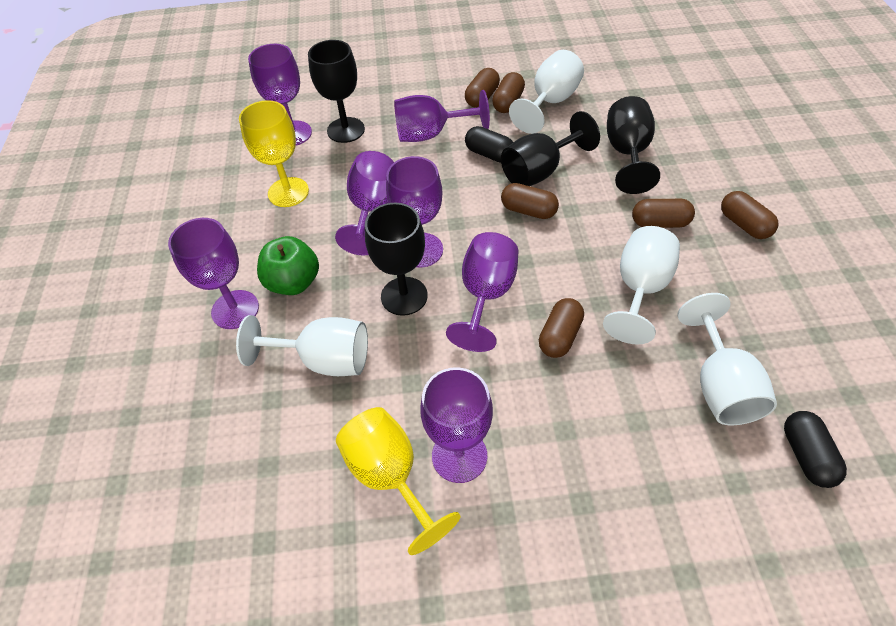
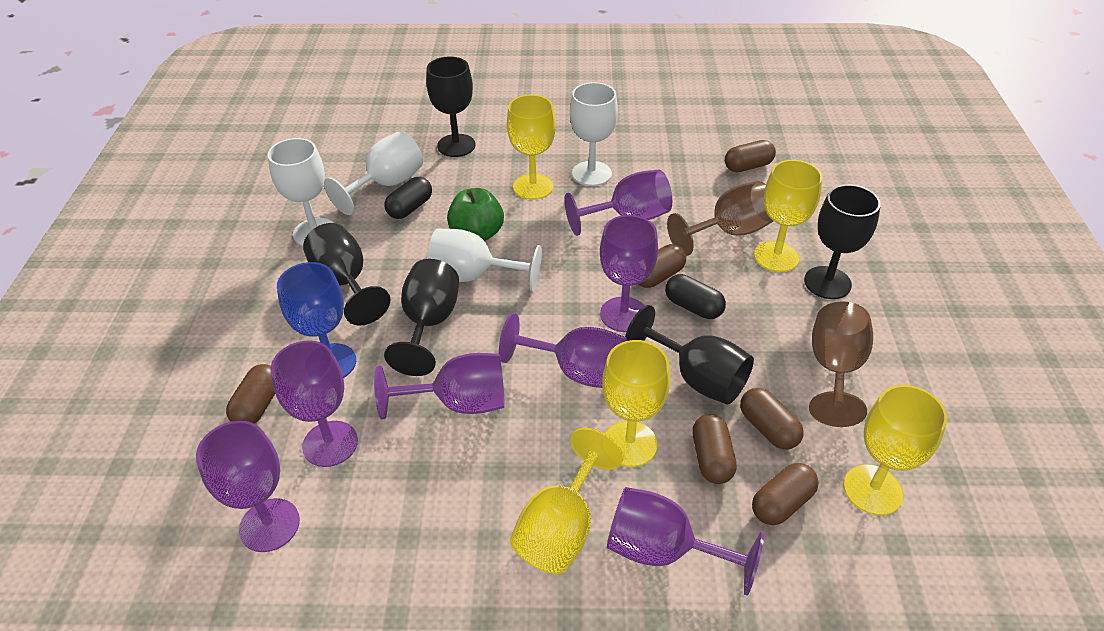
black goblet: 4 -> 5
blue goblet: 0 -> 1
brown goblet: 0 -> 2
yellow goblet: 2 -> 5

